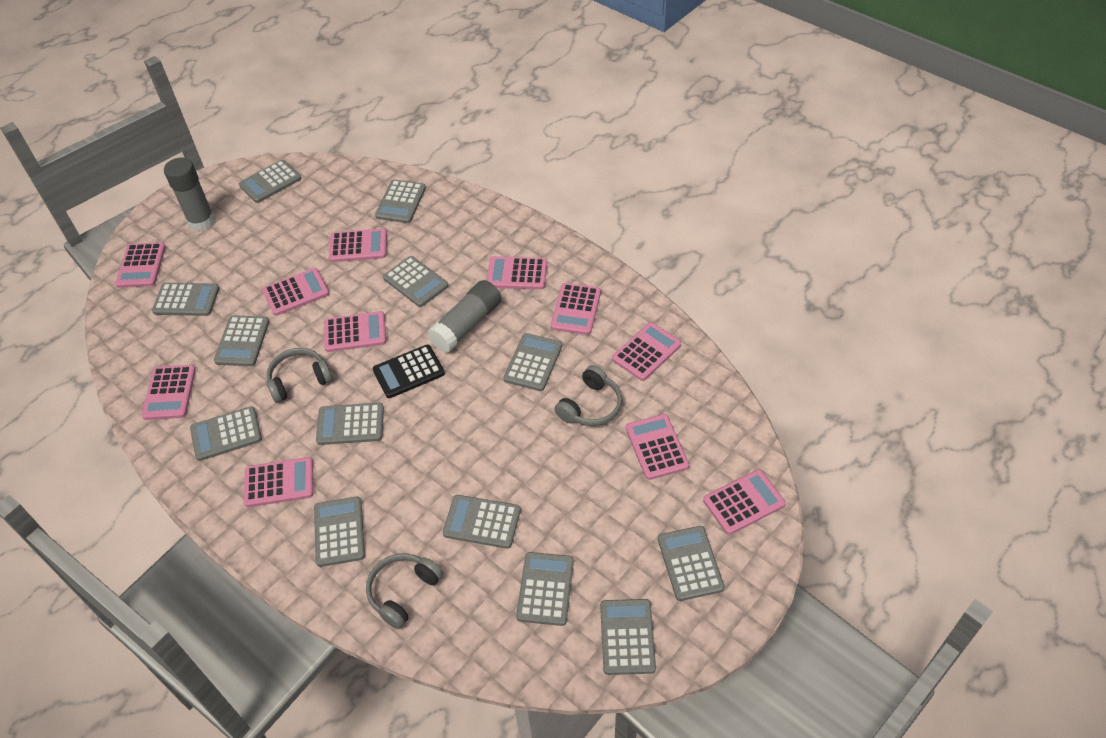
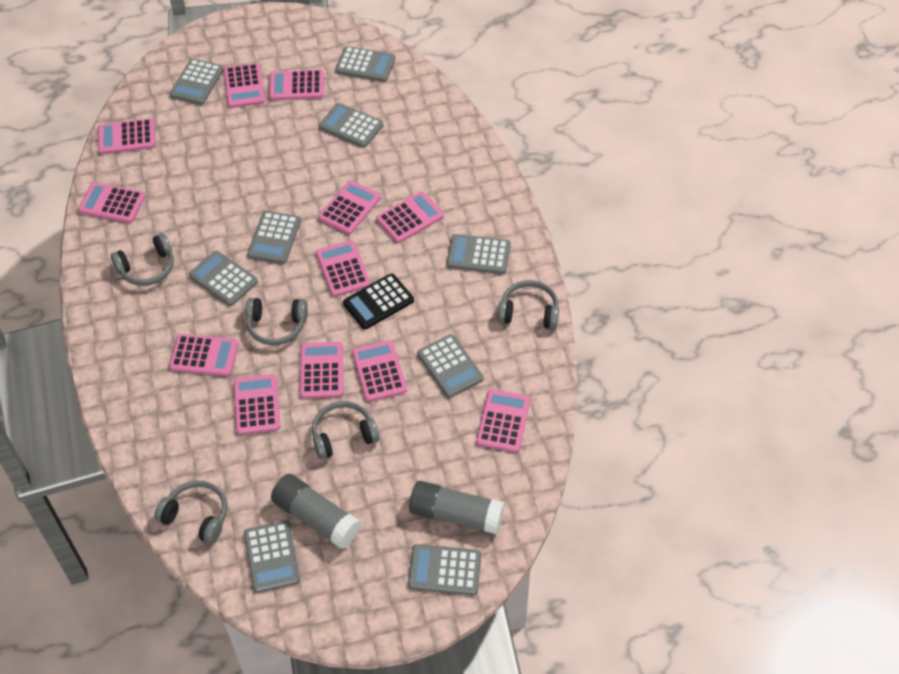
grey calculator: 13 -> 9
grey headphones: 3 -> 5
pink calculator: 11 -> 12

